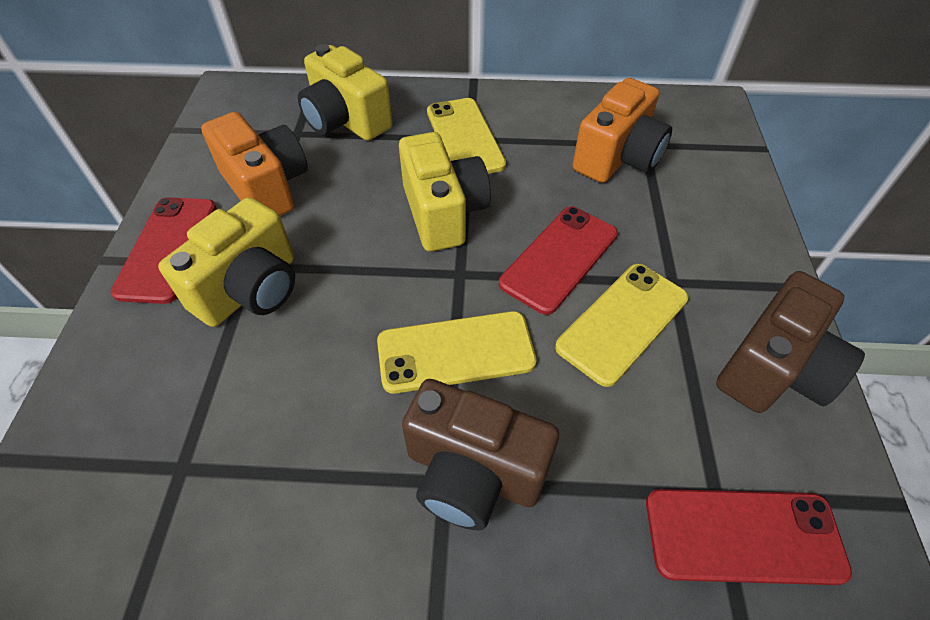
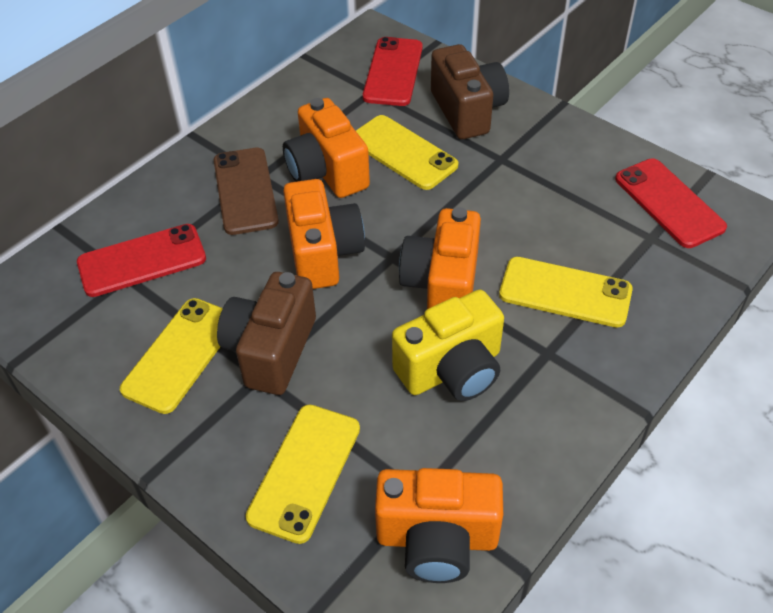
brown phone: 0 -> 1
orange camera: 2 -> 4
yellow camera: 3 -> 1
yellow phone: 3 -> 4

